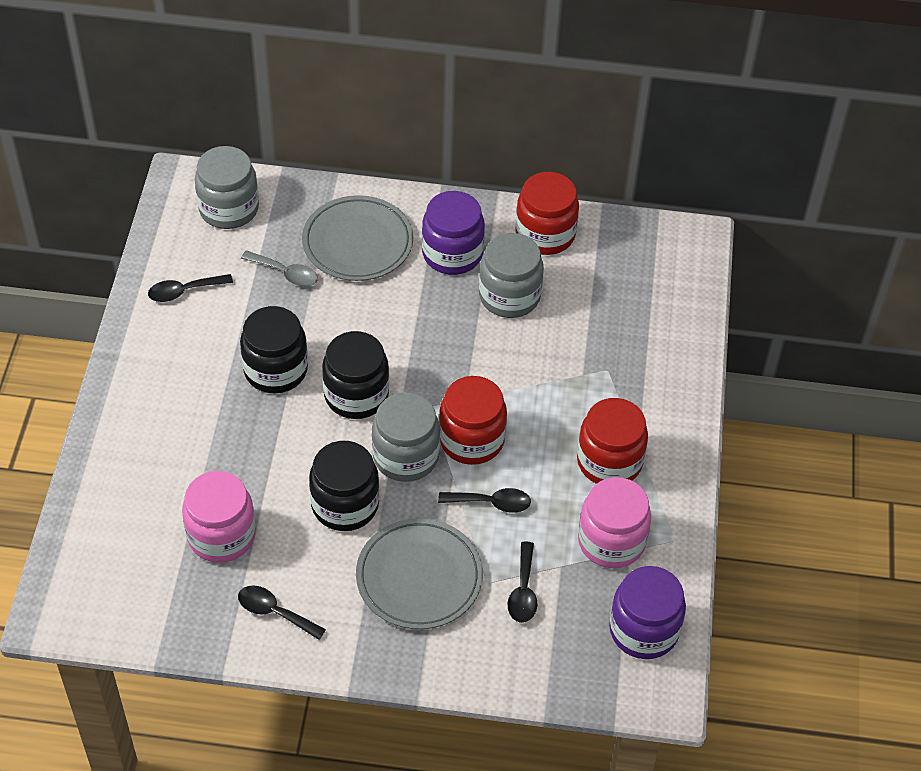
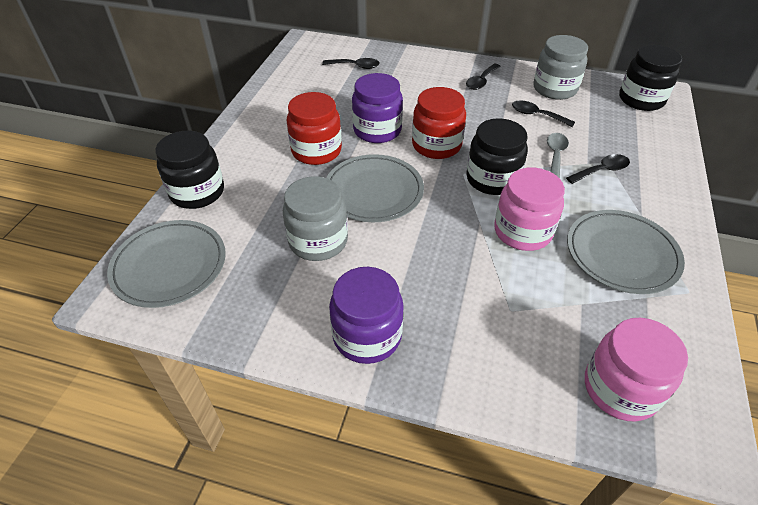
grey jar: 3 -> 2
grey plate: 2 -> 3
red jar: 3 -> 2

